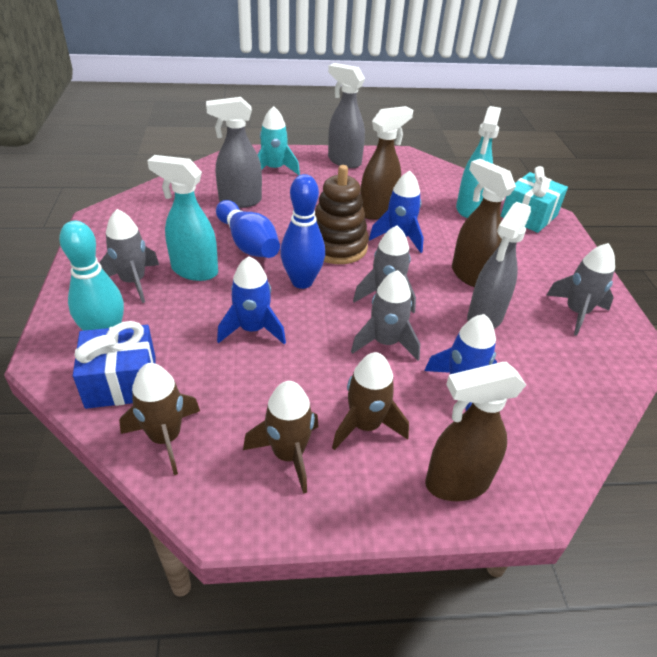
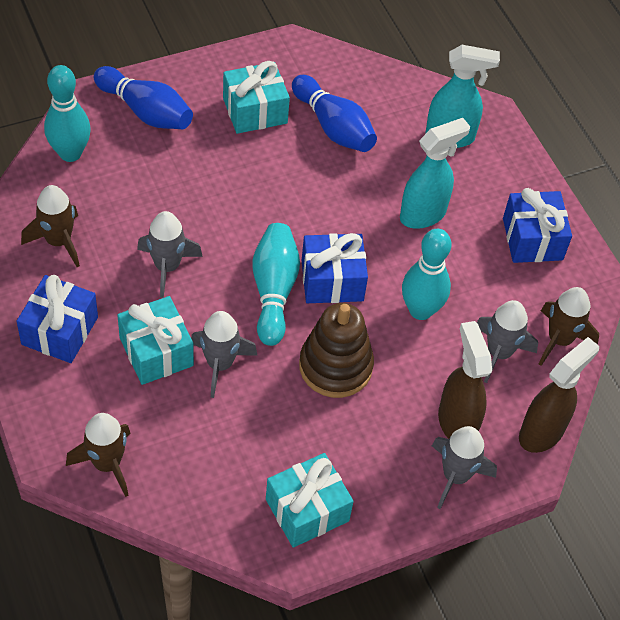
blue gift: 1 -> 3
blue rocket: 3 -> 0
brown spray bottle: 3 -> 2
grey spray bottle: 3 -> 0
turquoise bowling pin: 1 -> 3
turquoise gift: 1 -> 3
turquoise rocket: 1 -> 0

